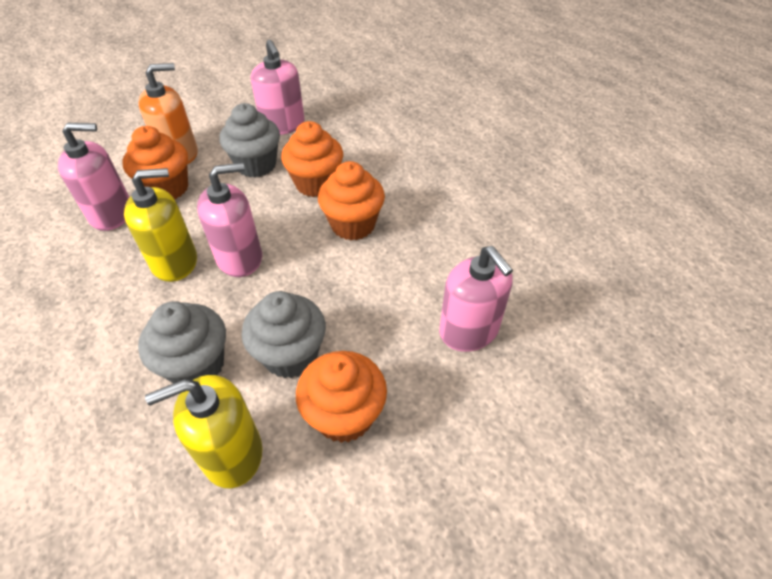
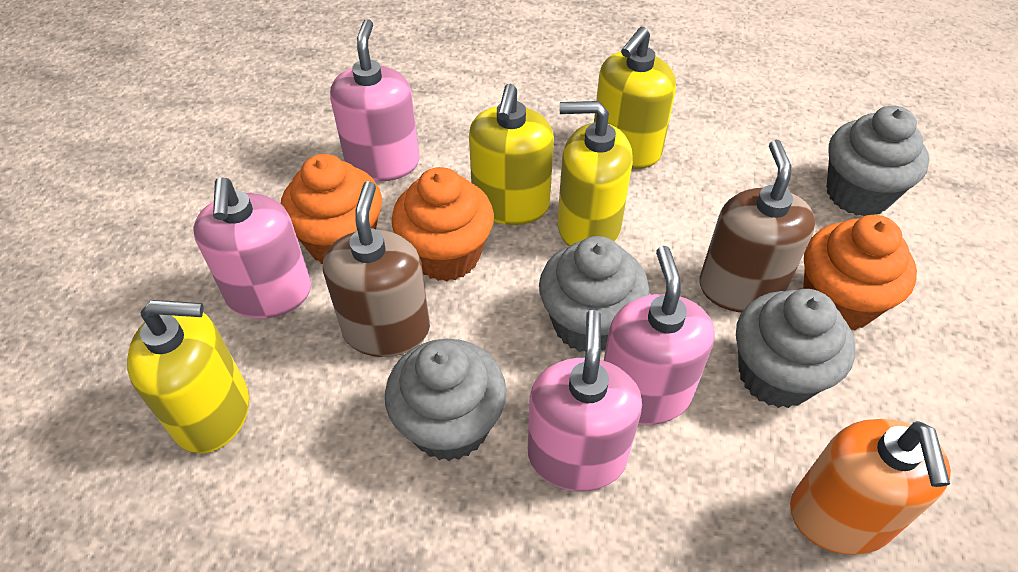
brown soap dispenser: 0 -> 2
grey cupcake: 3 -> 4
orange cupcake: 4 -> 3
yellow soap dispenser: 2 -> 4

